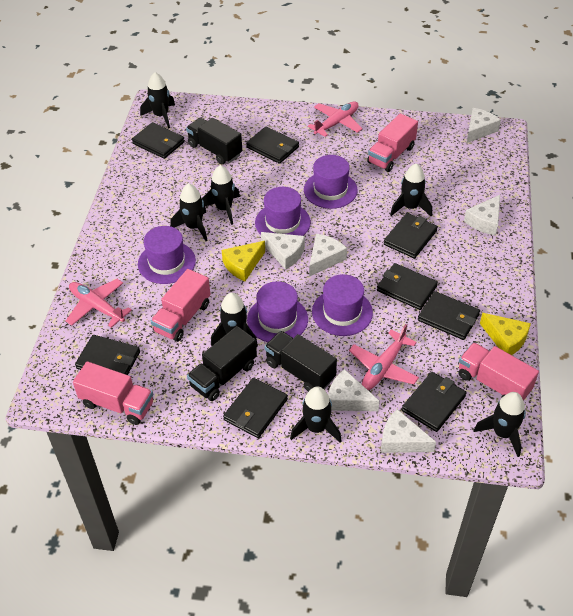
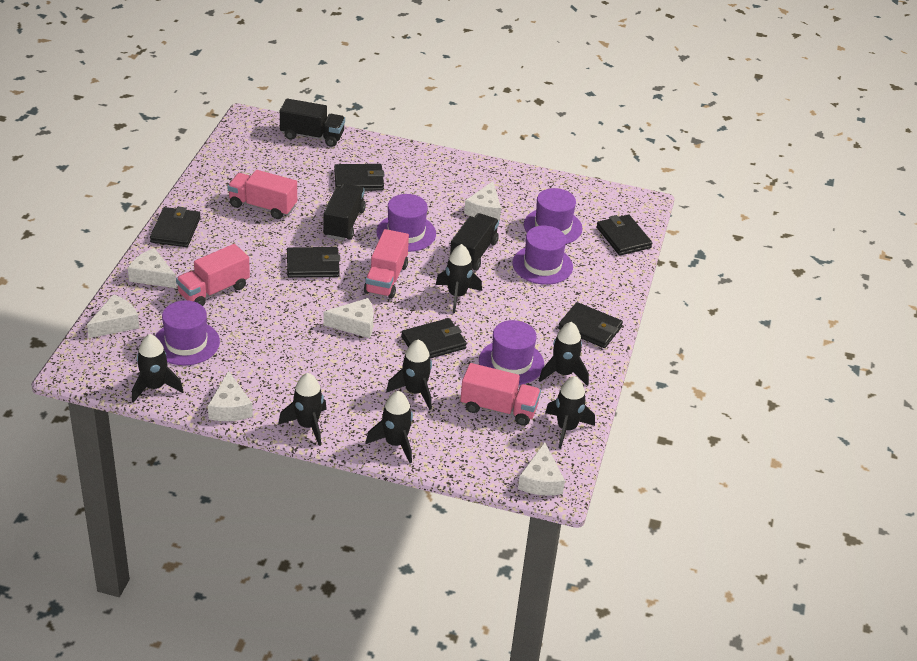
black wallet: 8 -> 6
pink plane: 3 -> 0
yellow cheese: 2 -> 0

